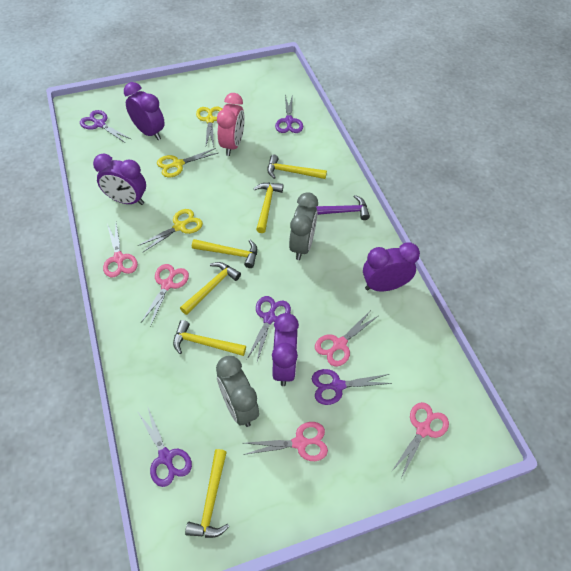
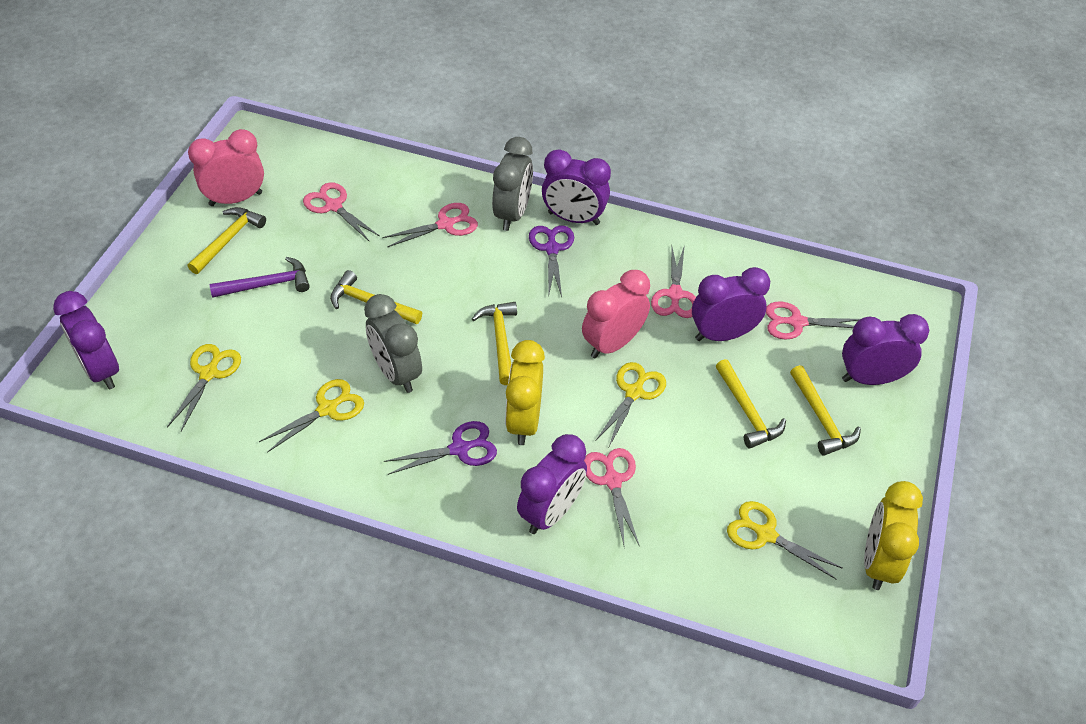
pink clock: 1 -> 2
purple clock: 4 -> 5
purple scissors: 5 -> 2
yellow clock: 0 -> 2
yellow hammer: 6 -> 5
yellow scissors: 3 -> 4

